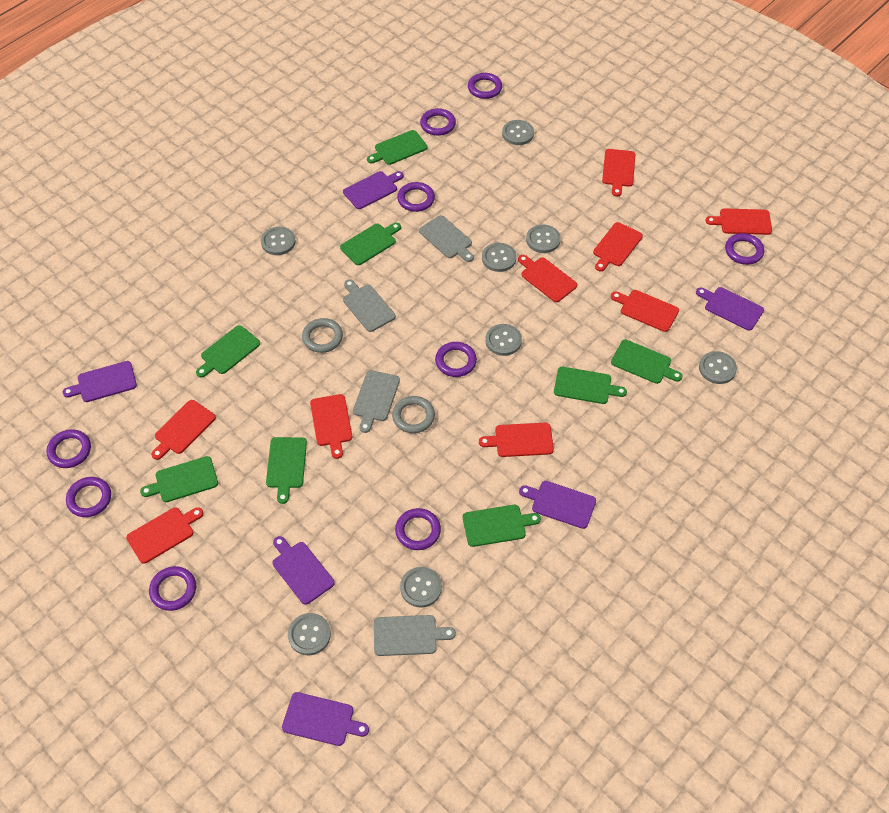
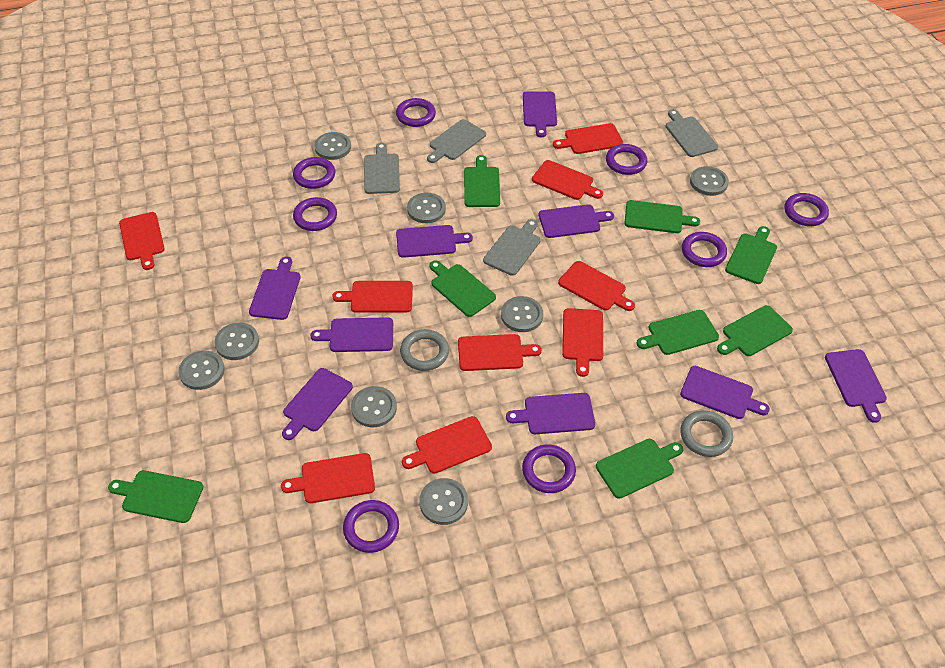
purple cutting board: 6 -> 9
purple ring: 9 -> 8

